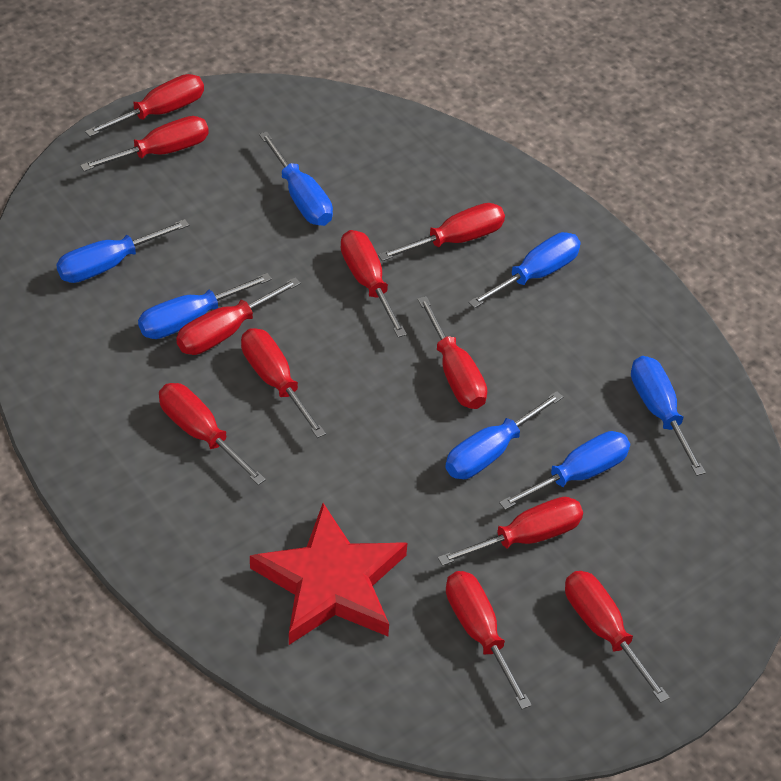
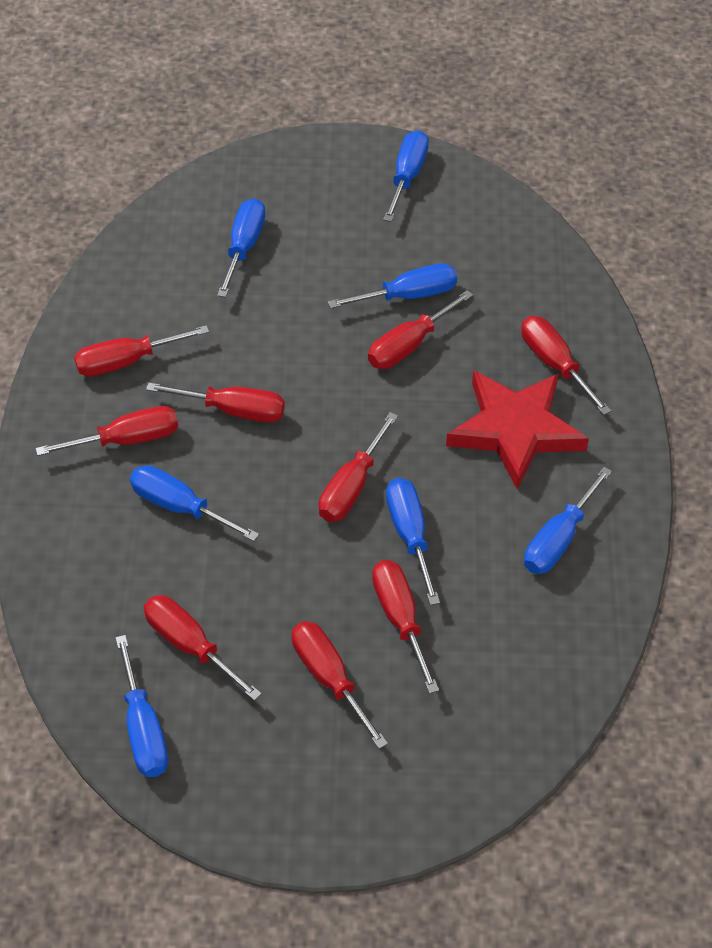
red screwdriver: 11 -> 9

